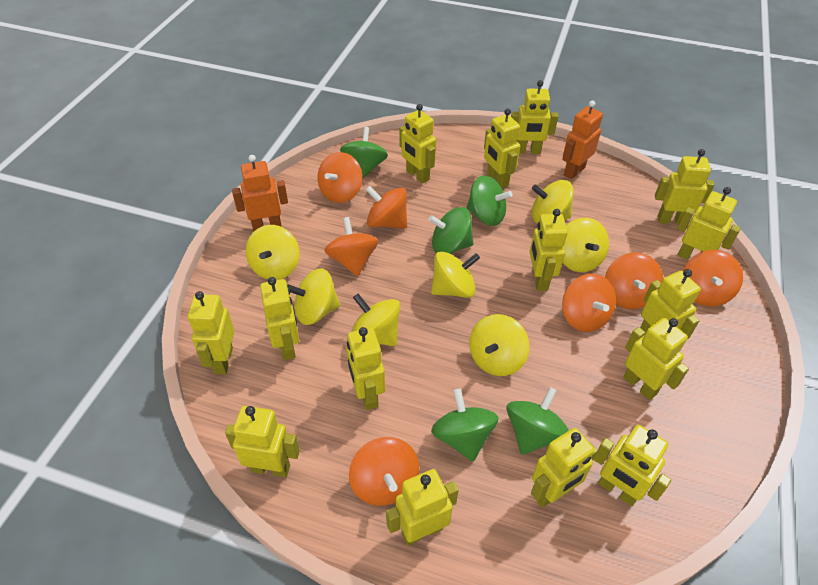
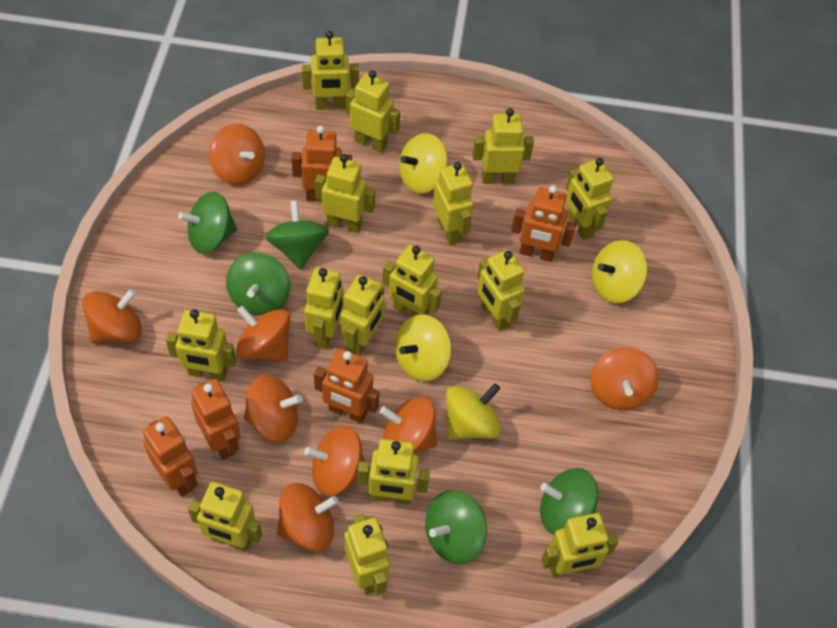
orange robot: 2 -> 5
orange spinning top: 7 -> 8
yellow spinning top: 7 -> 4

